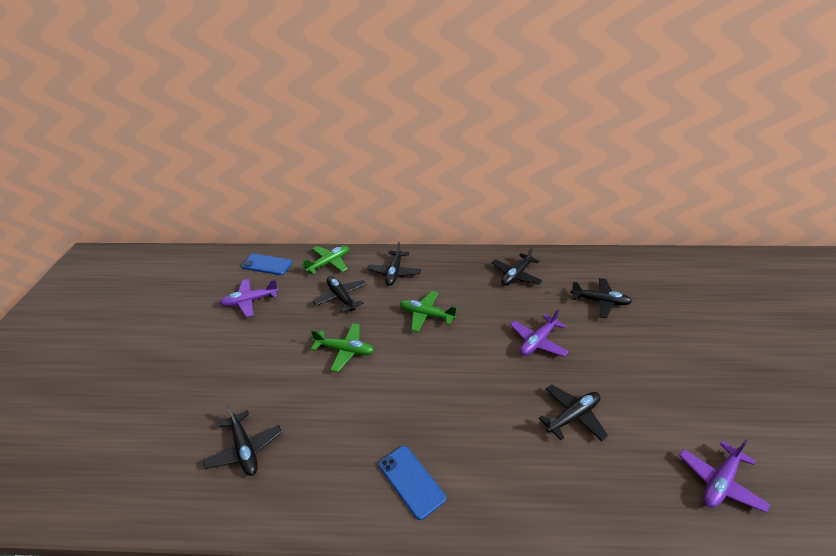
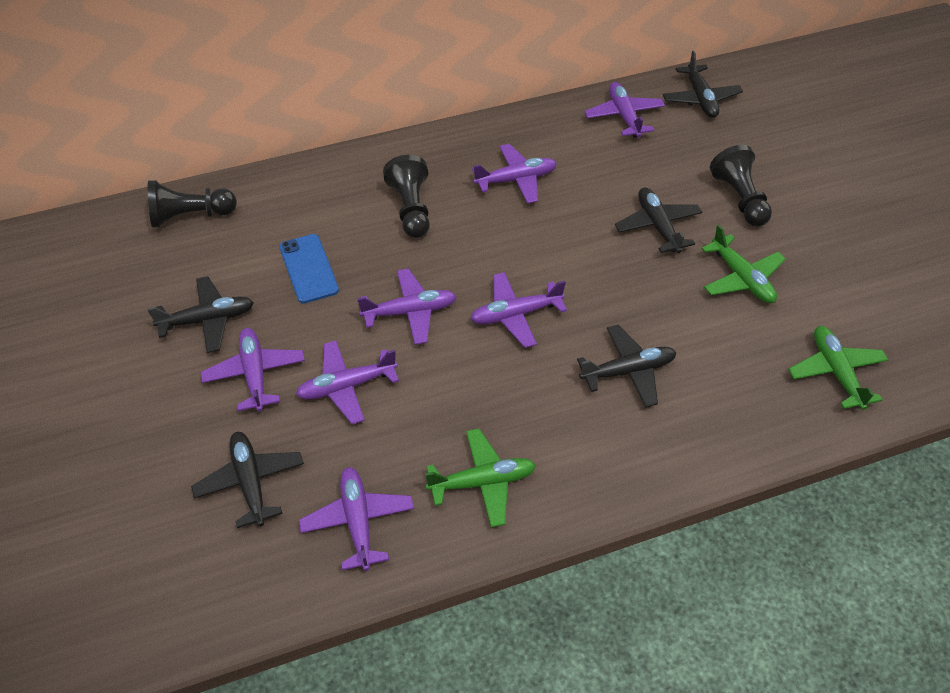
black pawn: 0 -> 3
black plane: 6 -> 5
blue phone: 2 -> 1
purple plane: 3 -> 7

